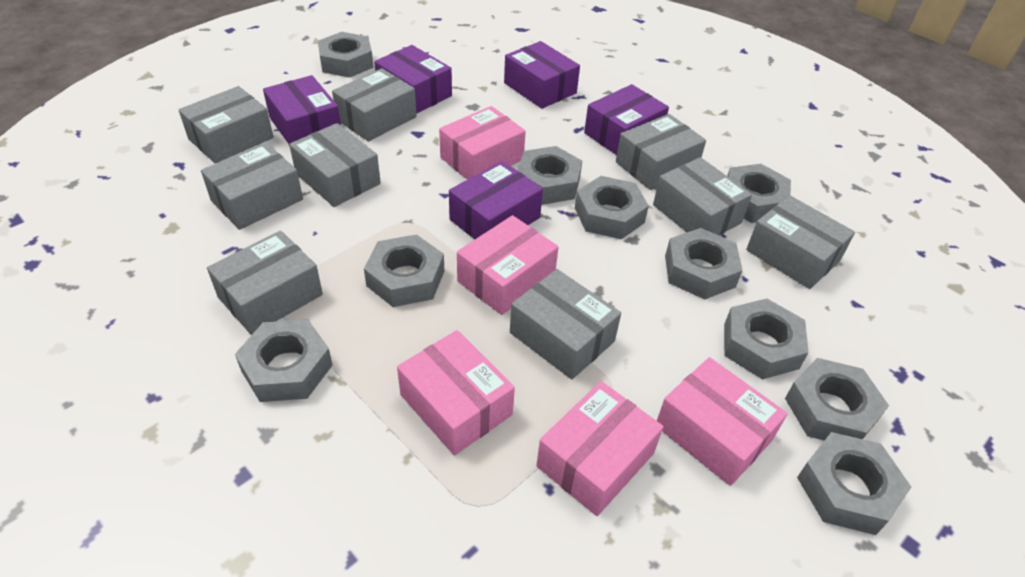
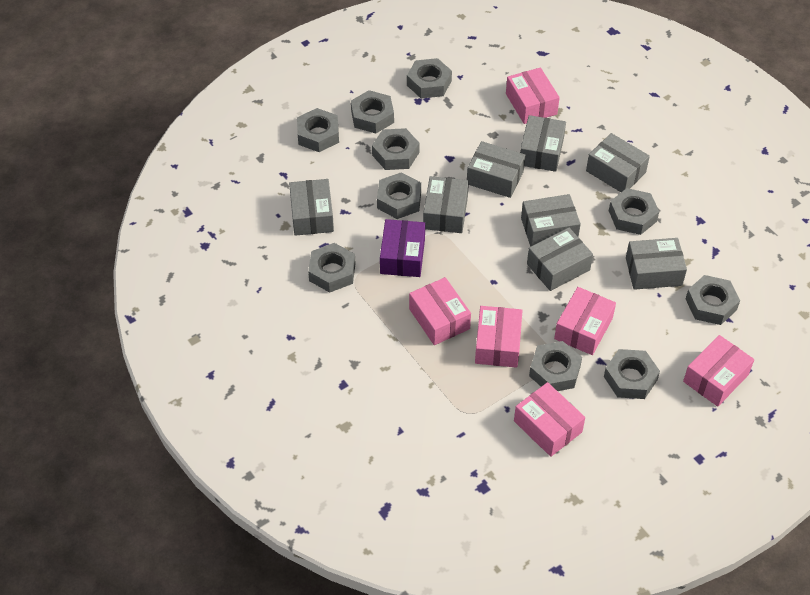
grey box: 9 -> 8
pink box: 5 -> 6
purple box: 5 -> 1

